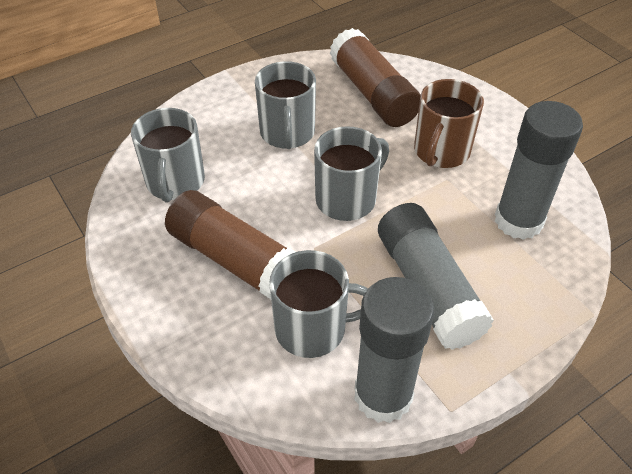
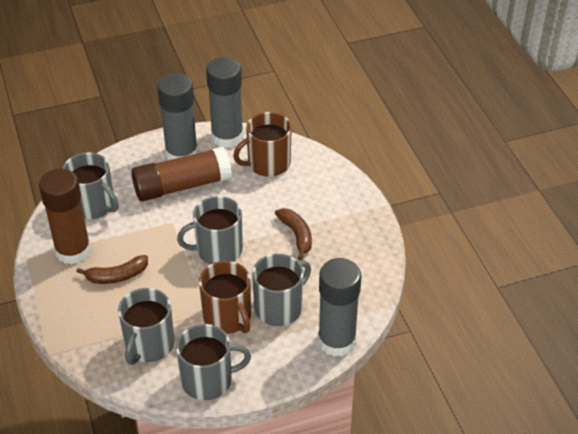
brown banana: 0 -> 2
brown mug: 1 -> 2
grey mug: 4 -> 5

